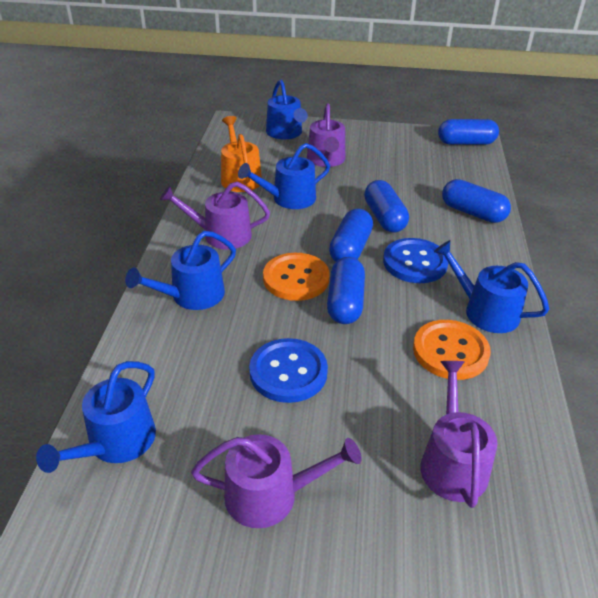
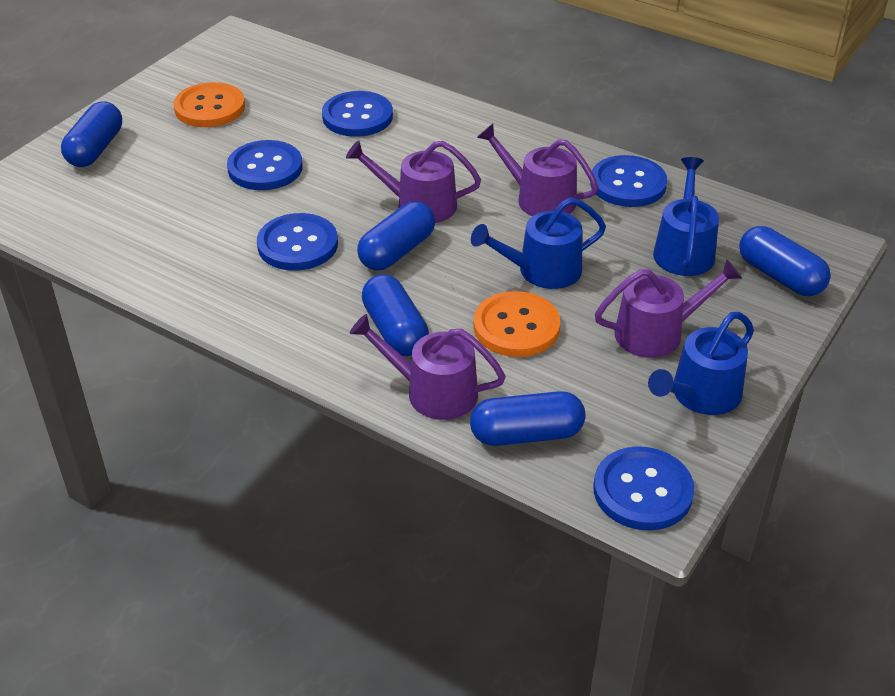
blue button: 2 -> 5
blue watering can: 5 -> 3
orange watering can: 1 -> 0

